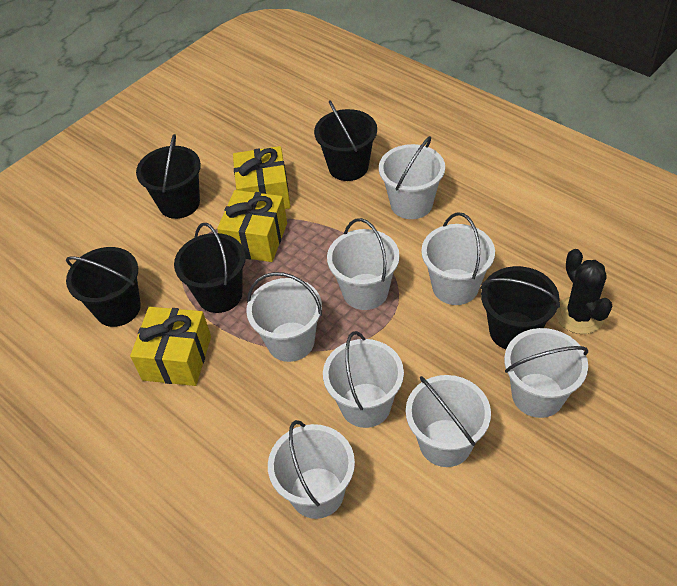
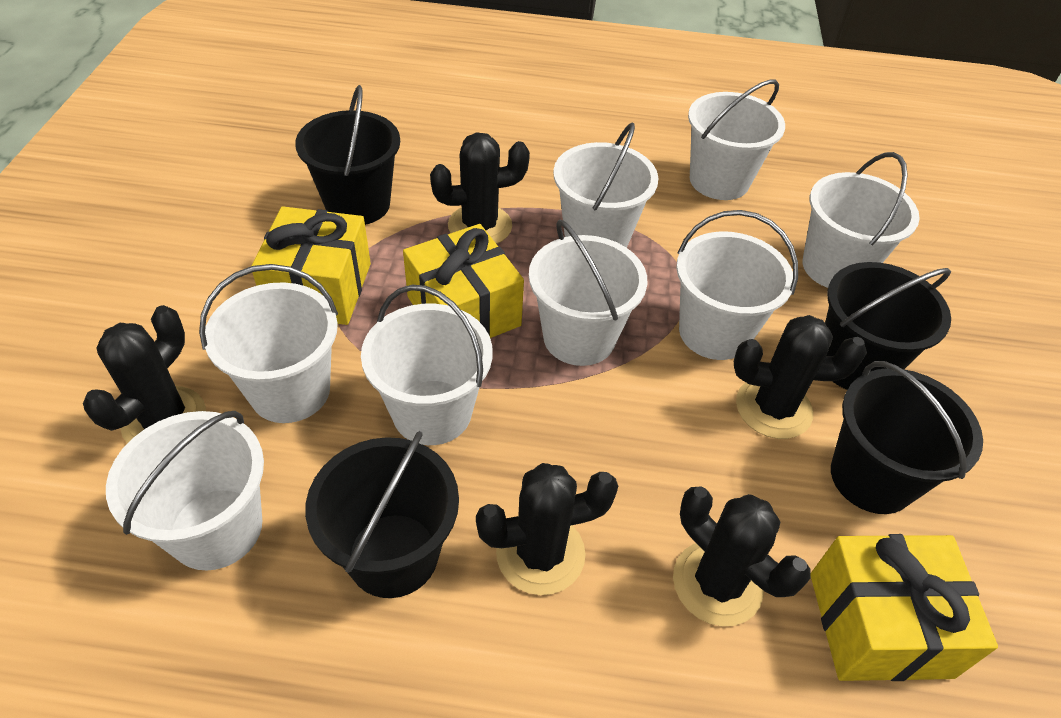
black bucket: 5 -> 4
black cactus: 1 -> 5

